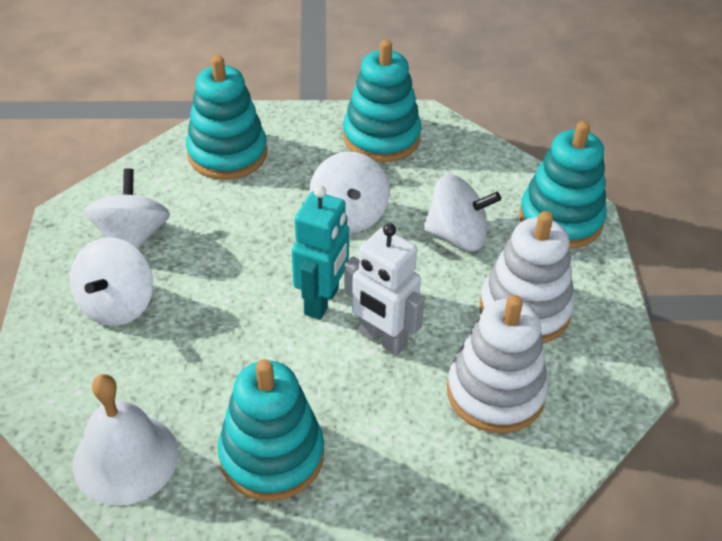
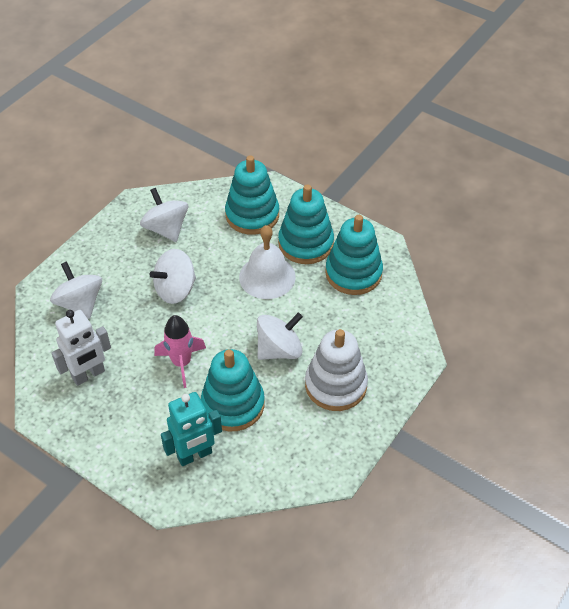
pink rocket: 0 -> 1
white stacking toy: 2 -> 1

